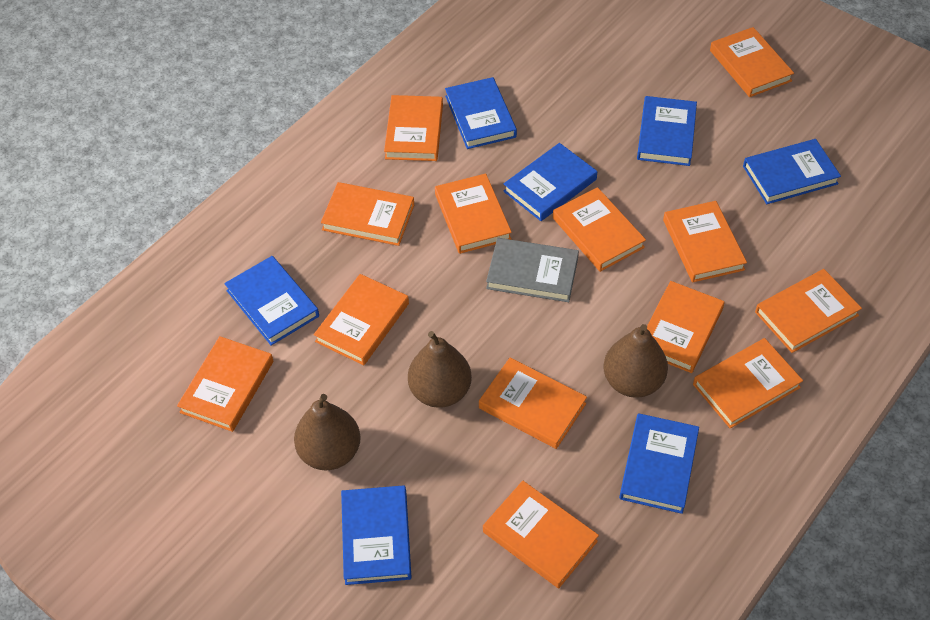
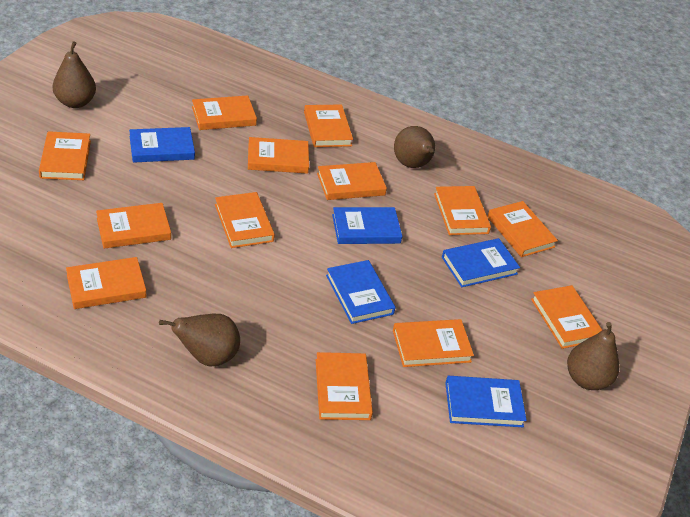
blue book: 7 -> 5
brown pear: 3 -> 4
grey book: 1 -> 0

